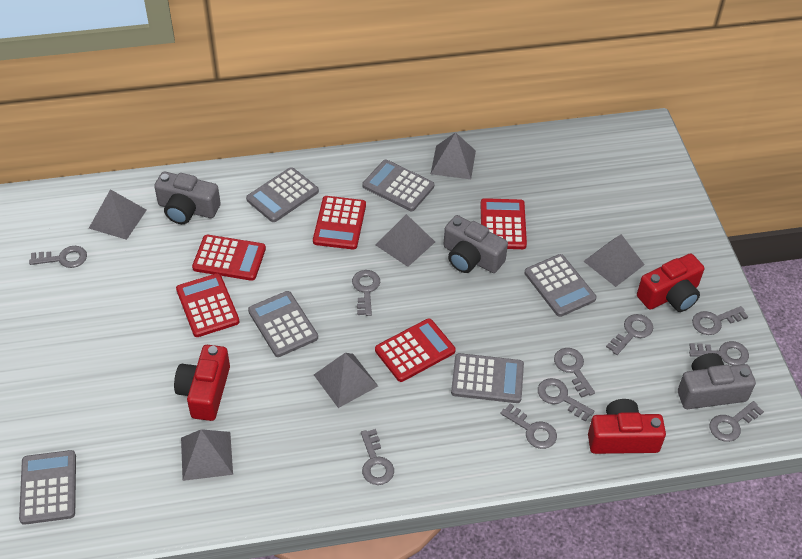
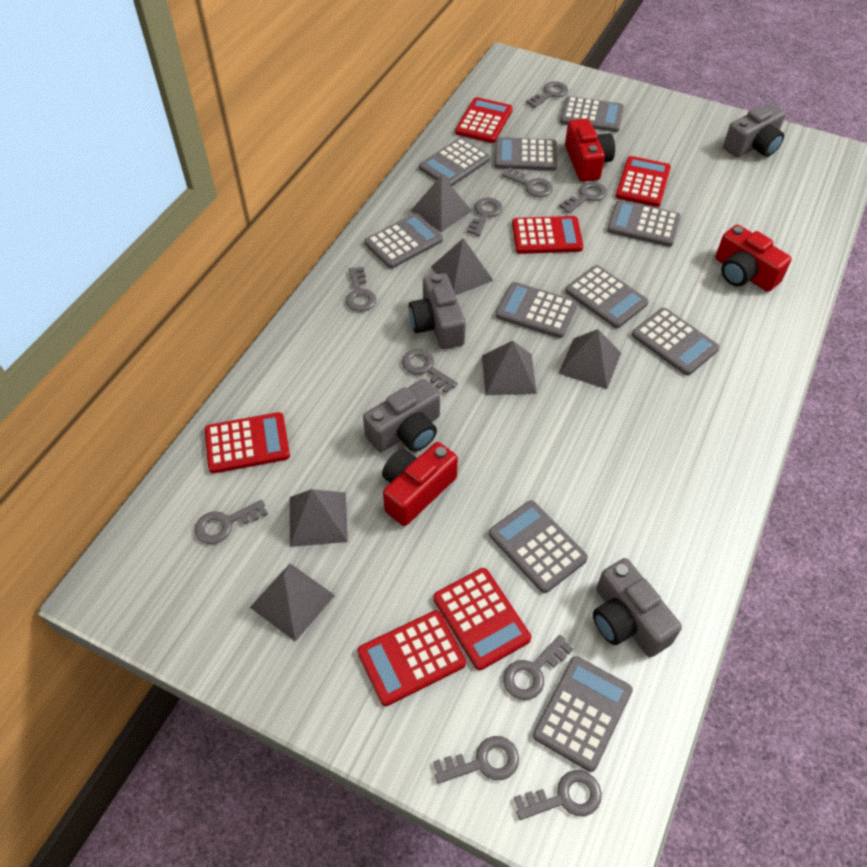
grey calculator: 6 -> 10
grey camera: 3 -> 4
red calculator: 5 -> 6

